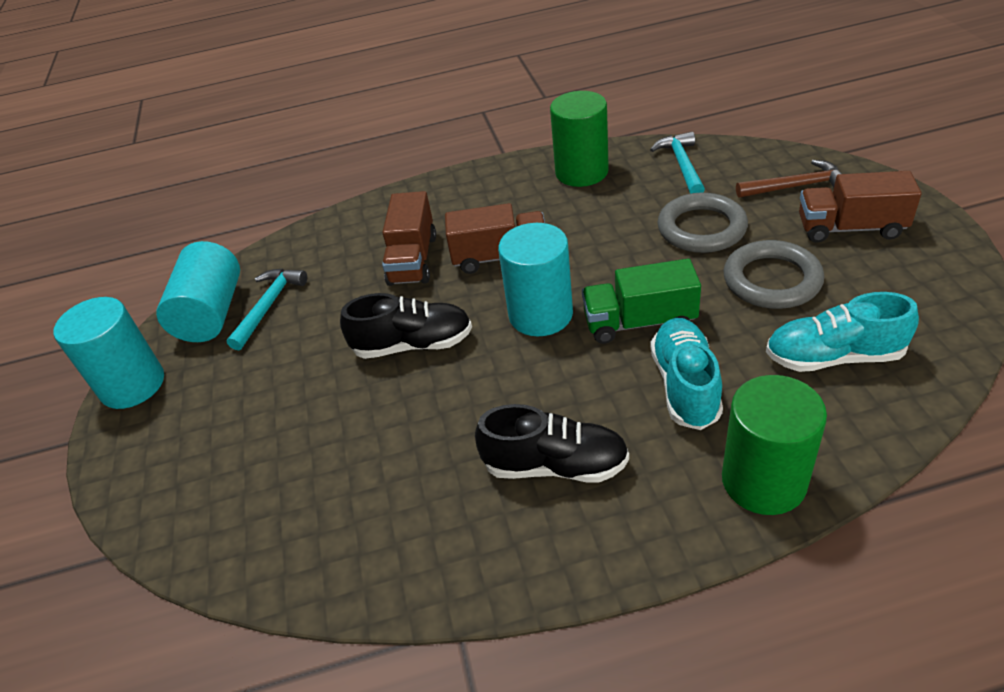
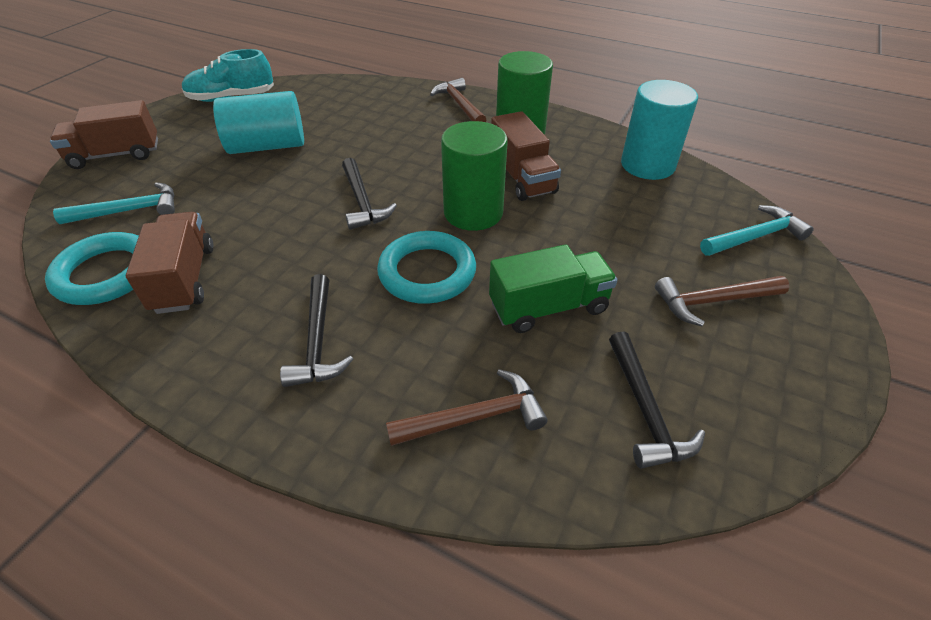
black hammer: 0 -> 3
black shoe: 2 -> 0
brown hammer: 1 -> 3
grey ring: 2 -> 0
turquoise cylinder: 3 -> 2
turquoise ring: 0 -> 2
turquoise shoe: 2 -> 1

